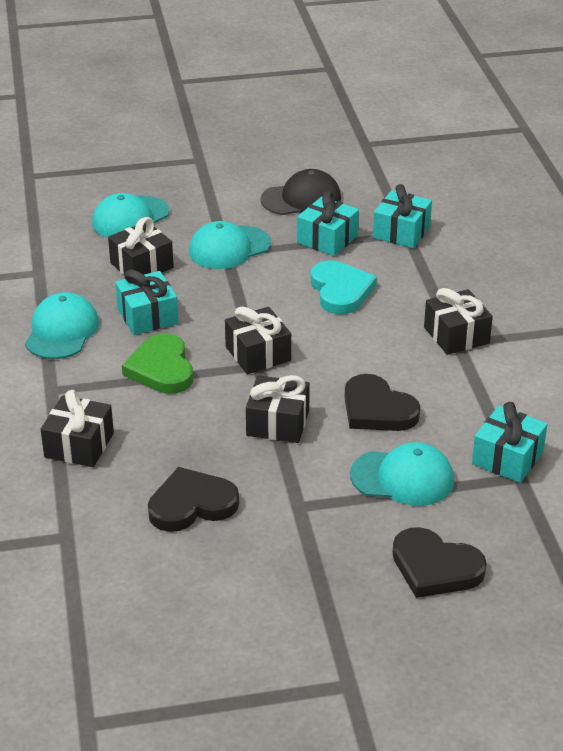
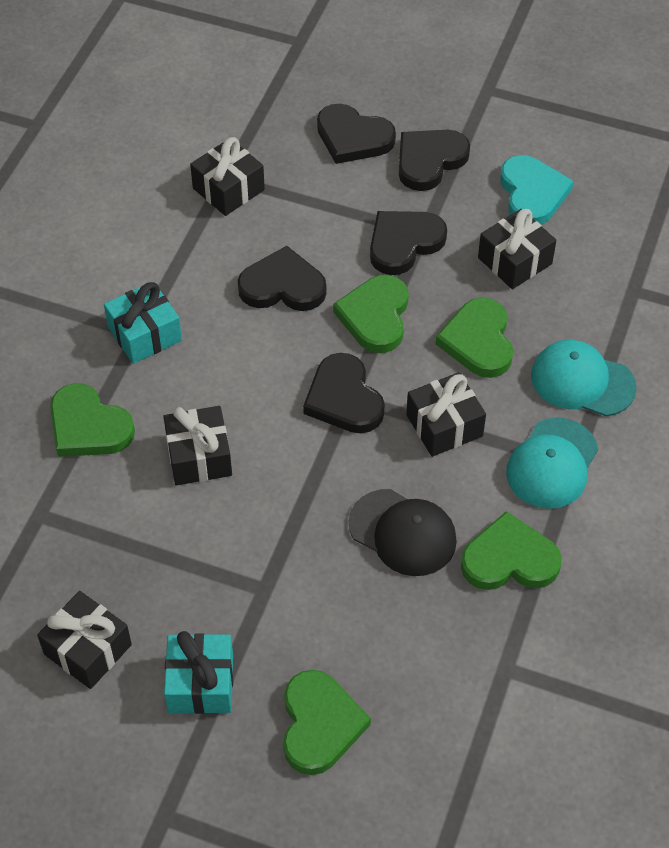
black heart: 3 -> 5
green heart: 1 -> 5
turquoise cap: 4 -> 2
turquoise gift: 4 -> 2

